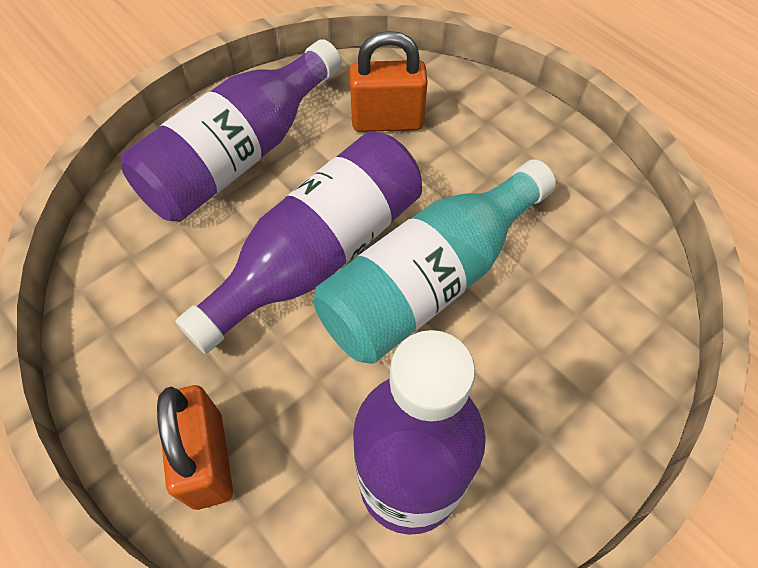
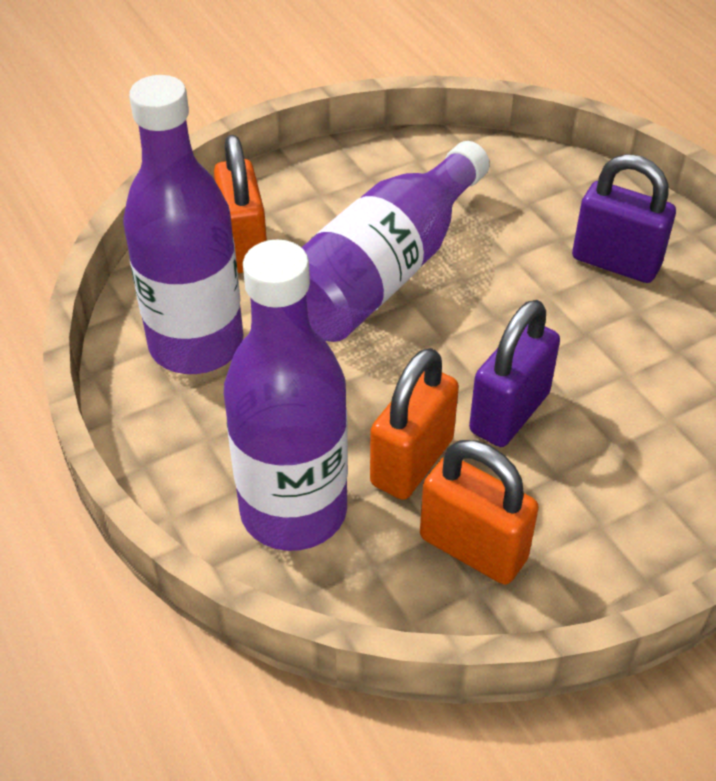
orange padlock: 2 -> 3
purple padlock: 0 -> 2
turquoise bottle: 1 -> 0

